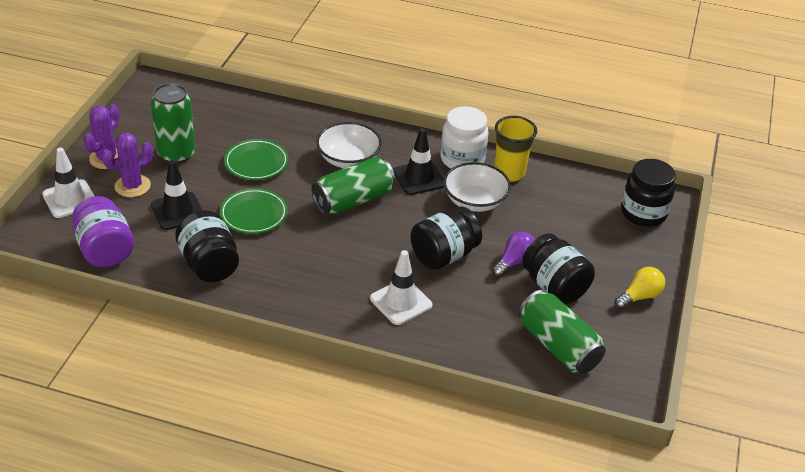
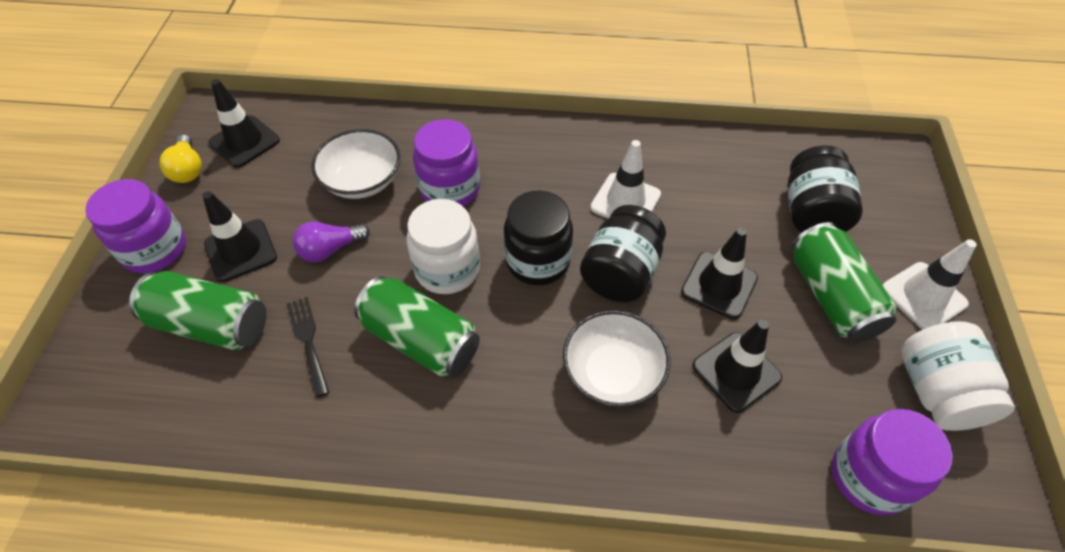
black fork: 0 -> 1
black jar: 4 -> 3
black traffic cone: 2 -> 4
green plate: 2 -> 0
purple cactus: 2 -> 0
purple jar: 1 -> 3
white jar: 1 -> 2
yellow cup: 1 -> 0

